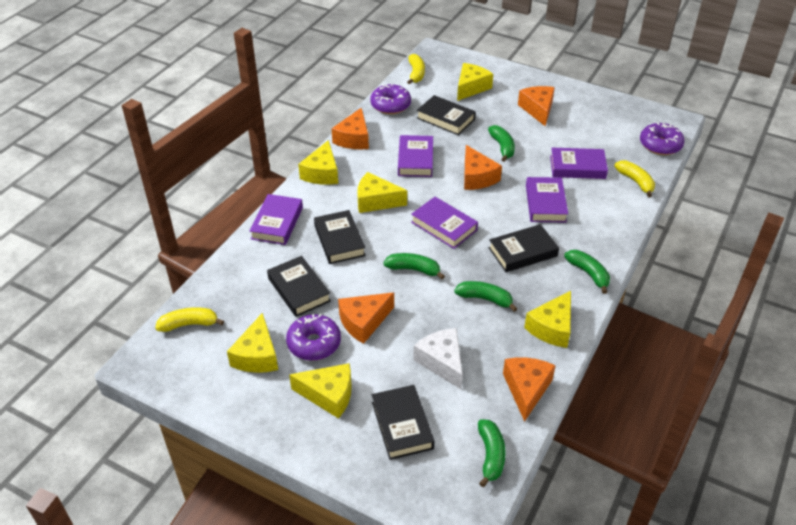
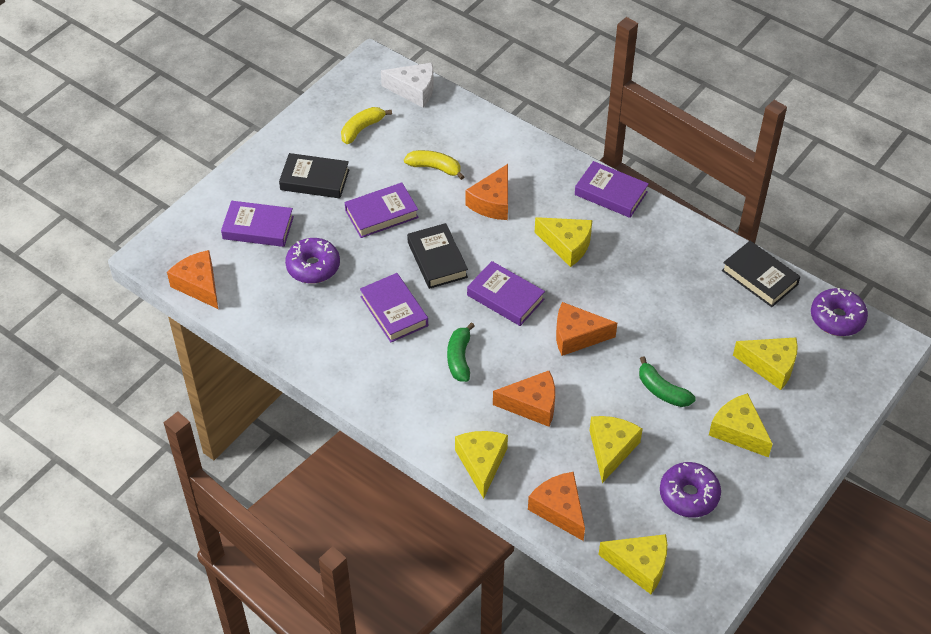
black book: 5 -> 3
green banana: 5 -> 2
yellow banana: 3 -> 2

